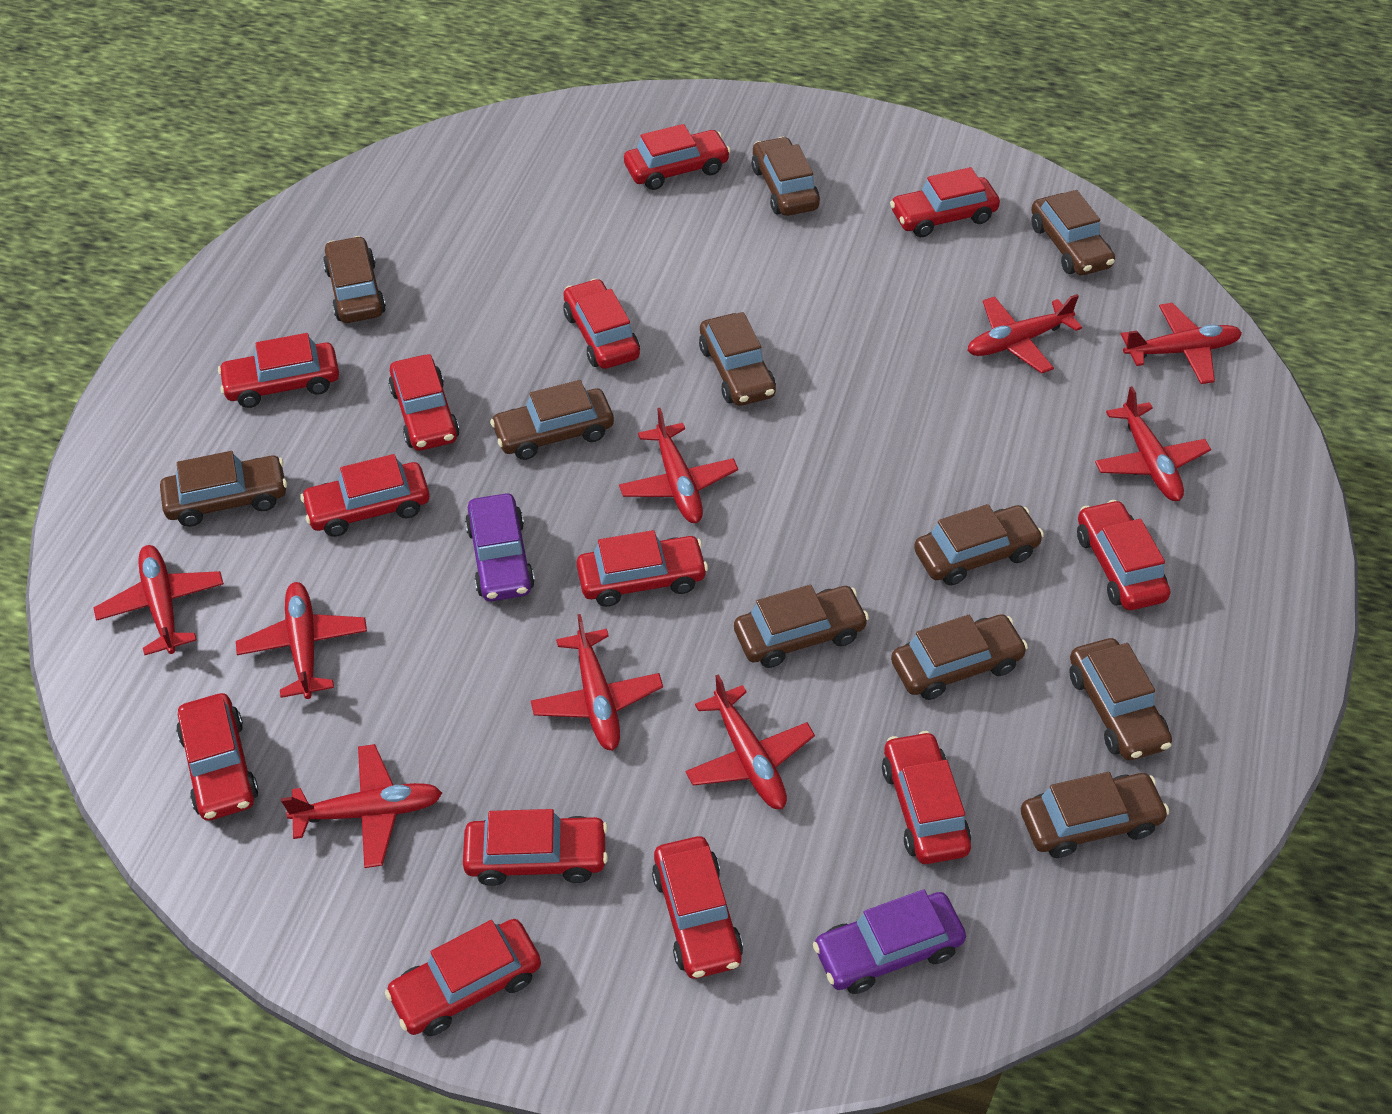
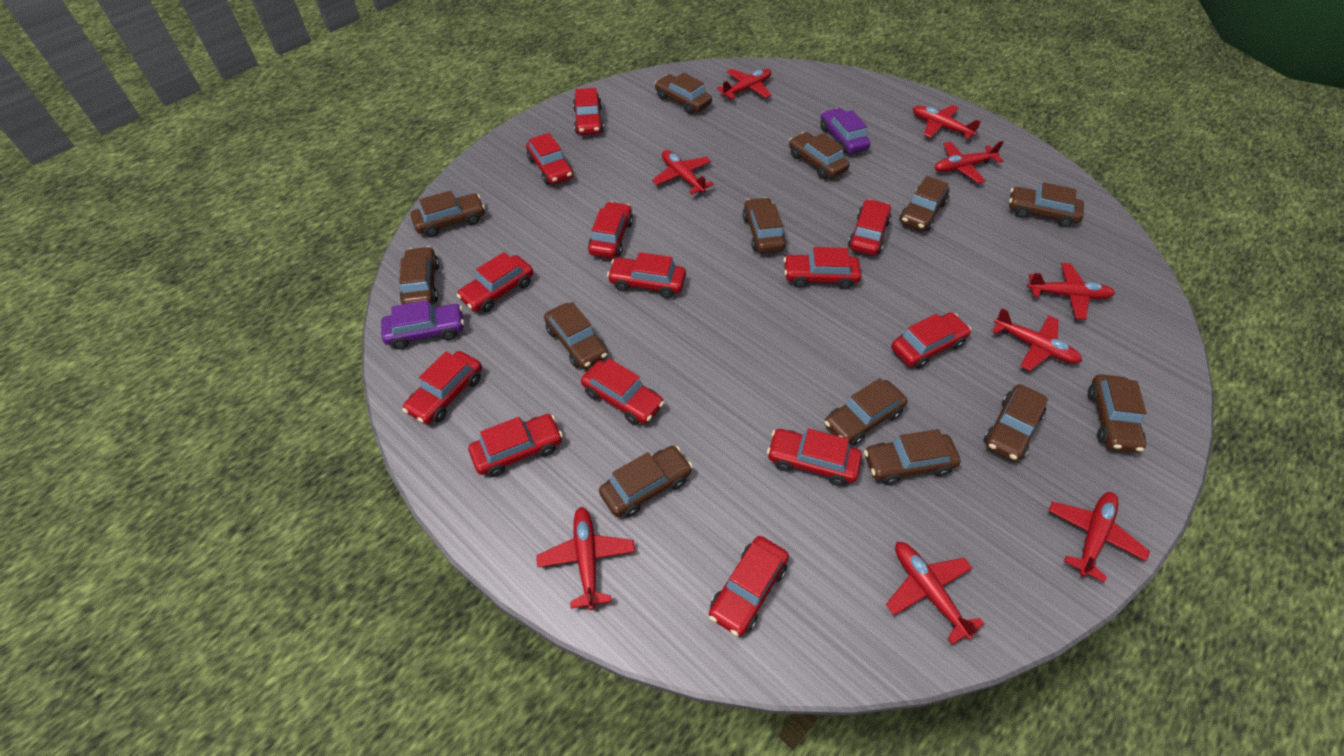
brown car: 11 -> 13

